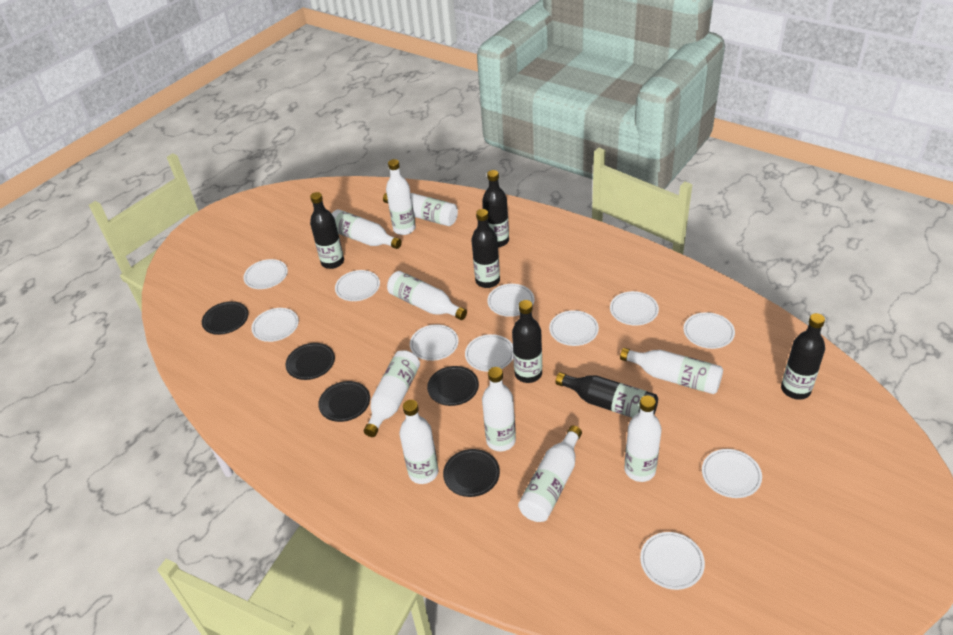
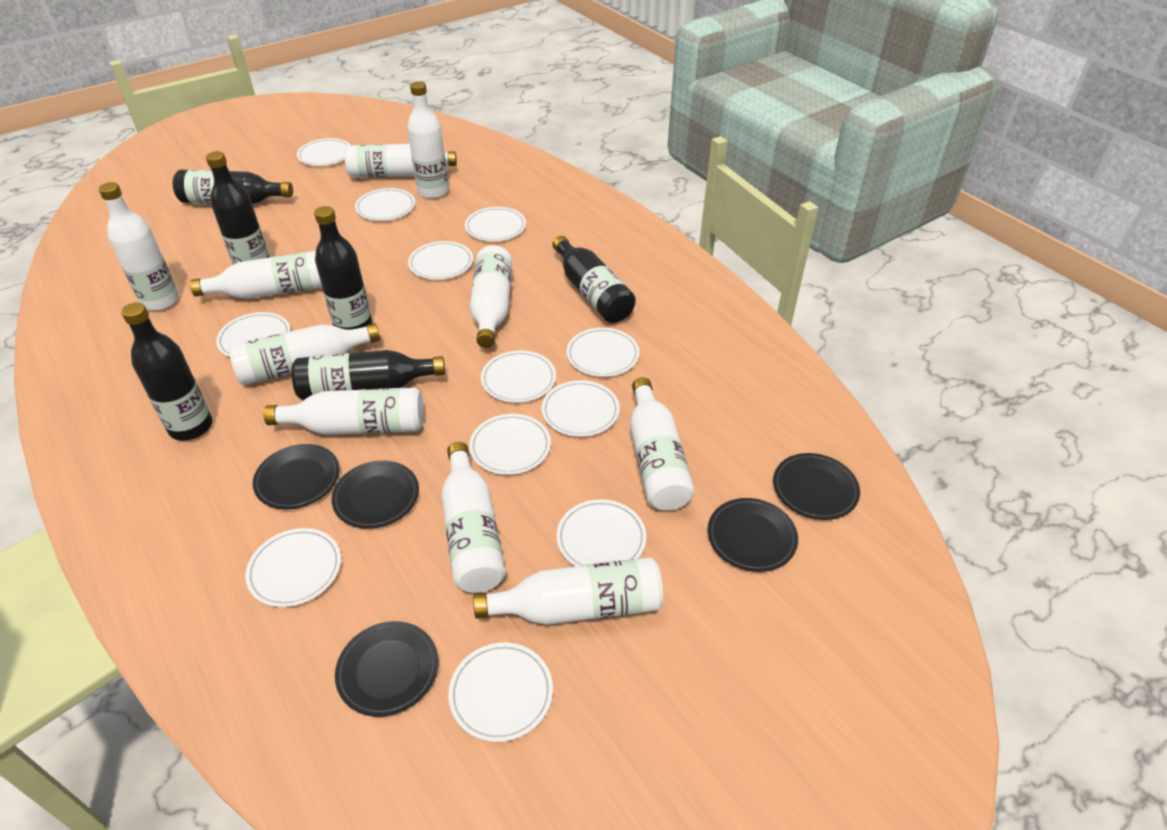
white plate: 11 -> 12

